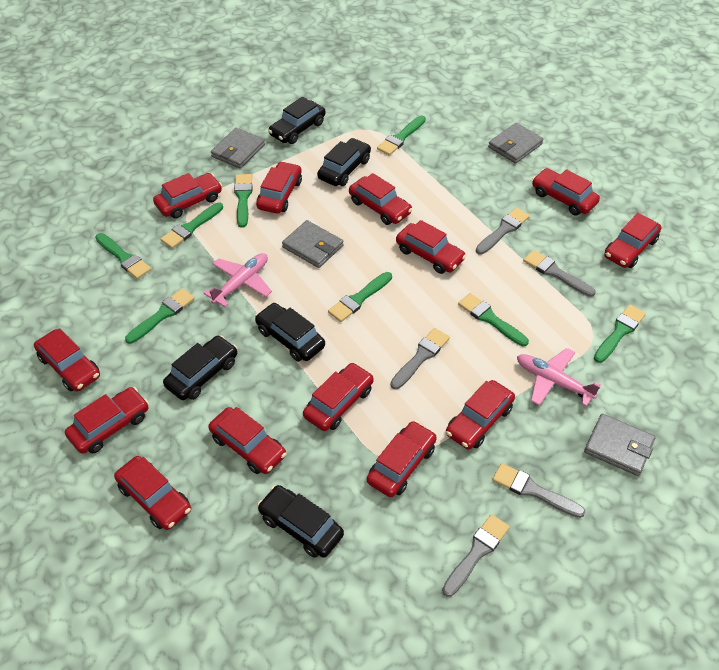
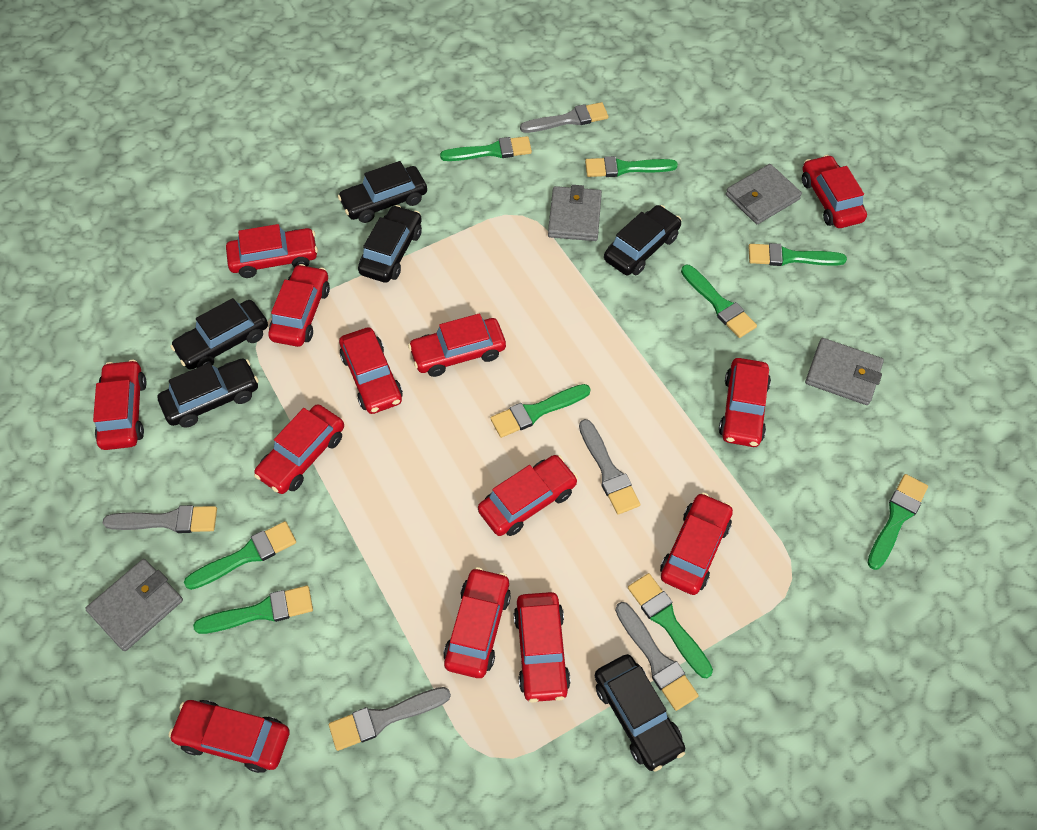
black car: 5 -> 6
green brush: 8 -> 9
pink plane: 2 -> 0

